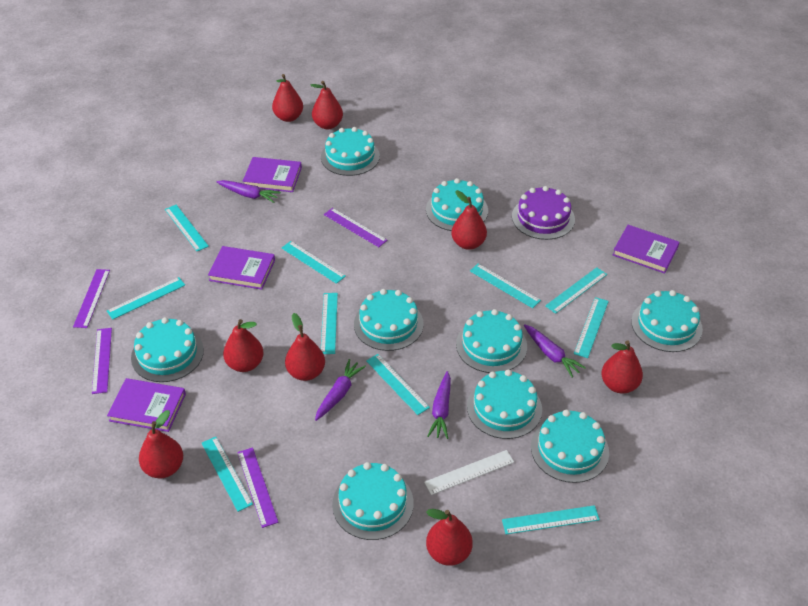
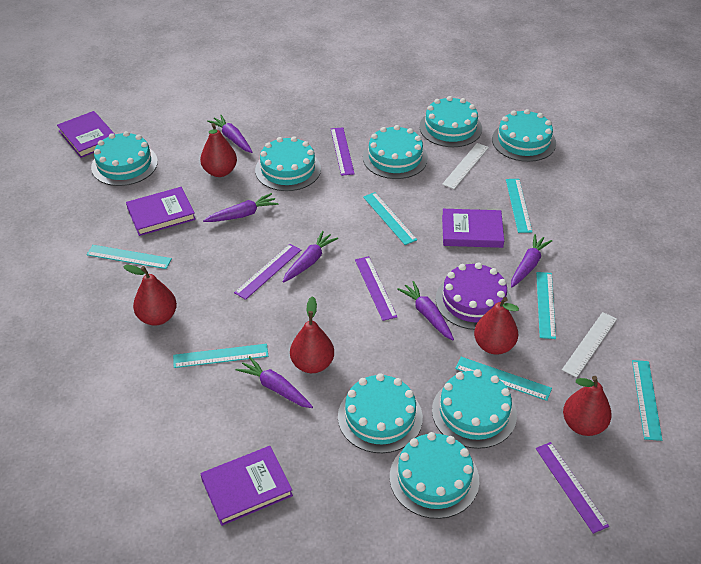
purple carrot: 4 -> 6
red pear: 8 -> 5
turquoise cake: 9 -> 8
turquoise ruler: 10 -> 7
white ruler: 1 -> 2

